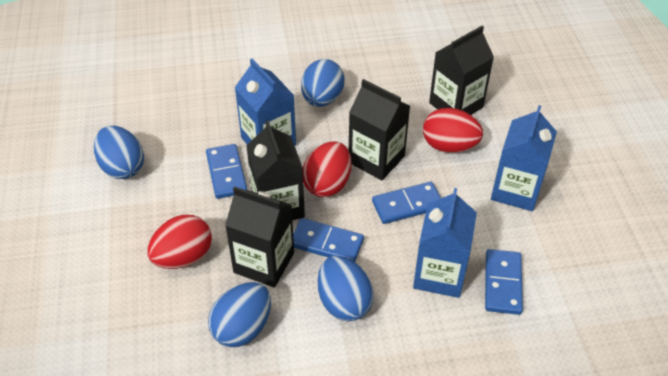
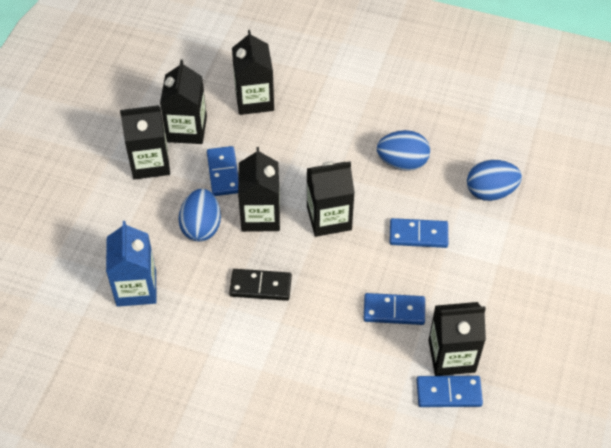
black carton: 4 -> 6
black domino: 0 -> 1
blue carton: 3 -> 1
blue egg: 4 -> 3
red egg: 3 -> 0

